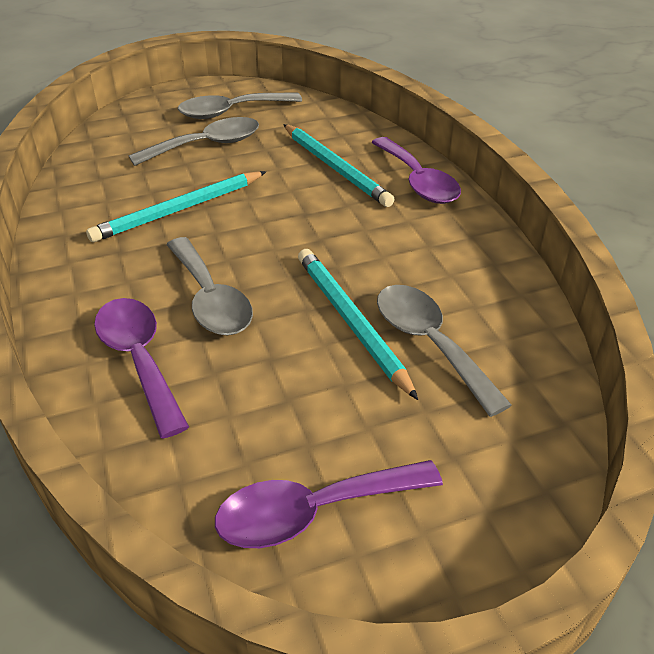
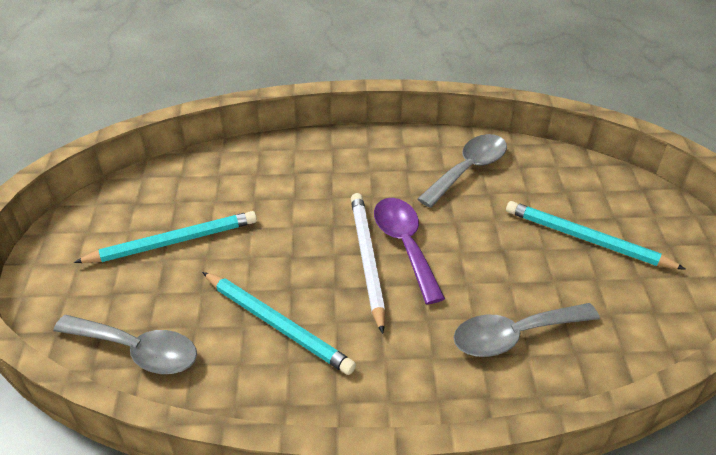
grey spoon: 4 -> 3
purple spoon: 3 -> 1
white pencil: 0 -> 1

